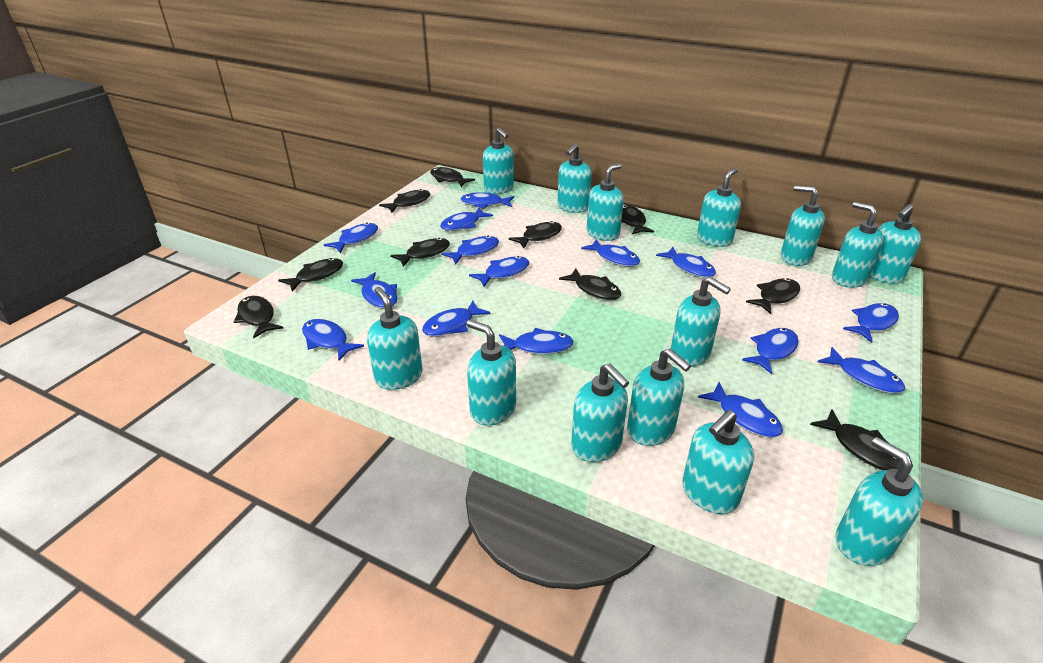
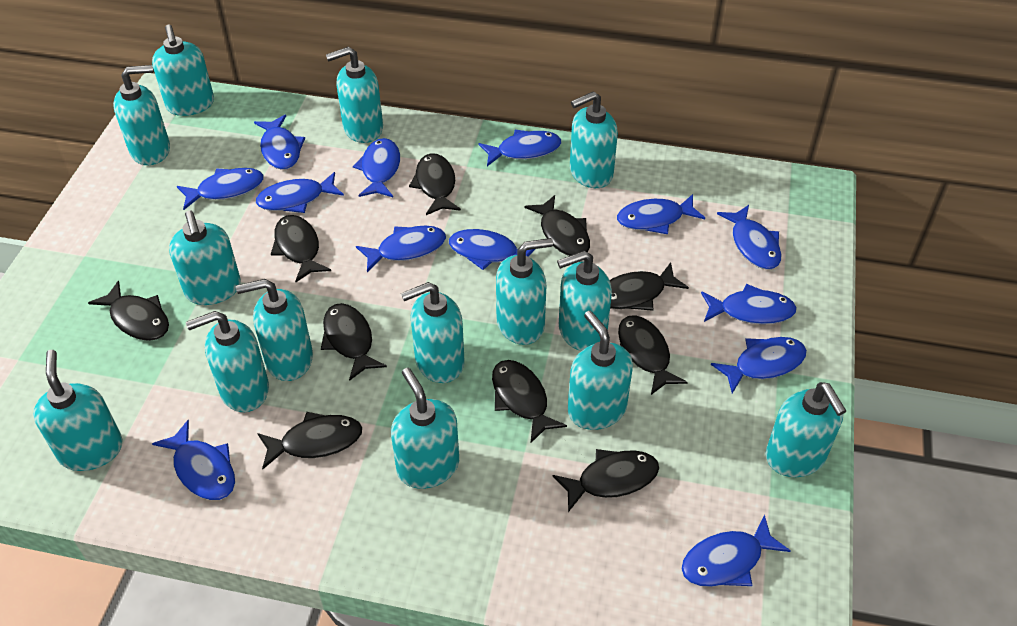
blue fish: 15 -> 13

